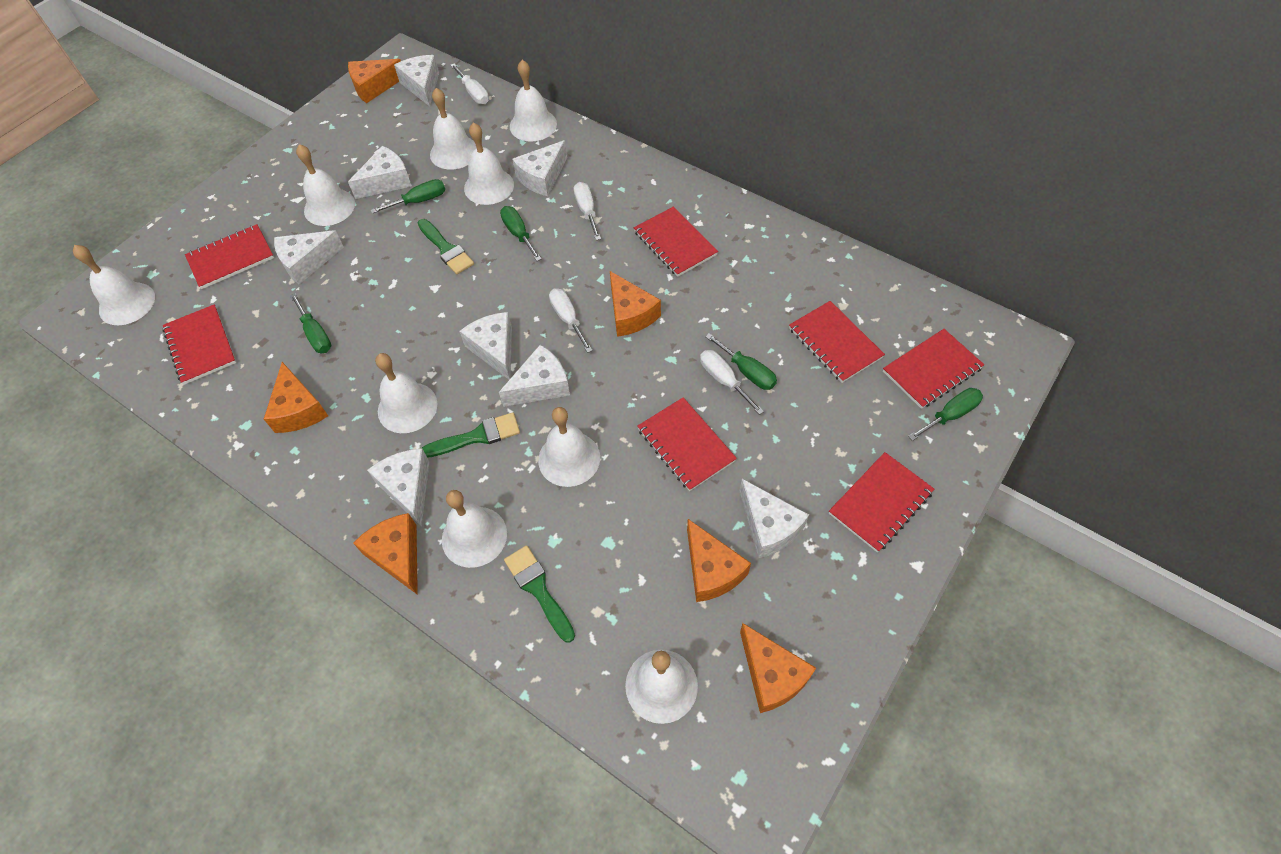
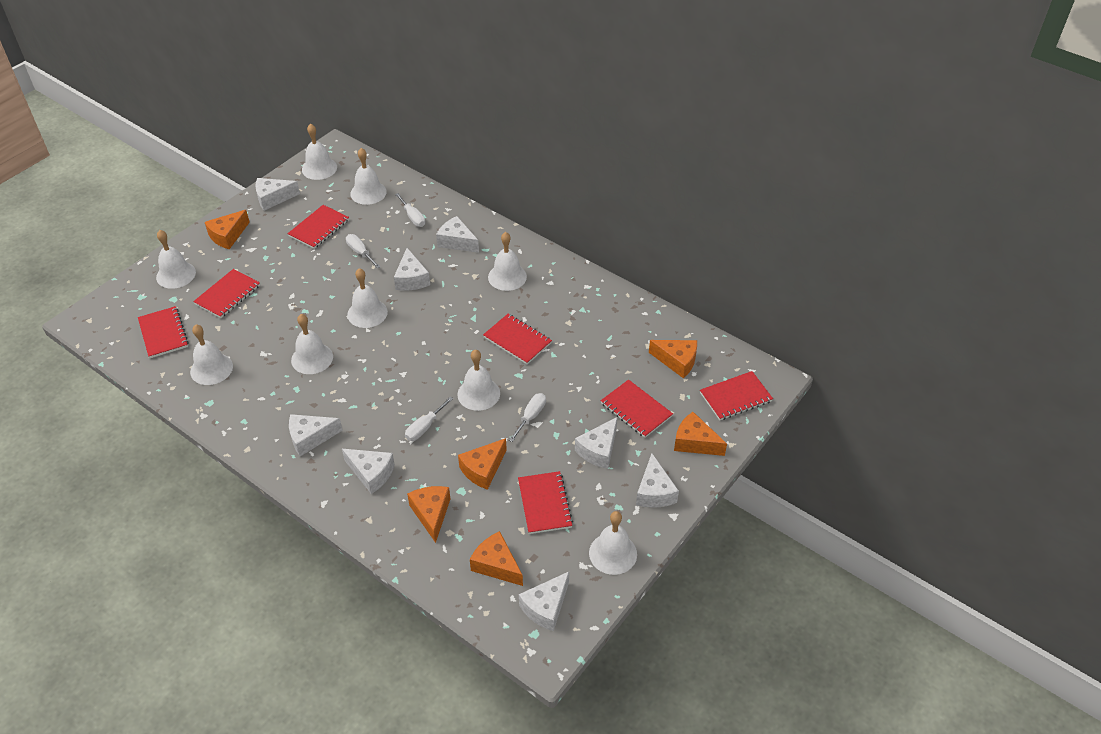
green brush: 3 -> 0
green screwdriver: 5 -> 0

